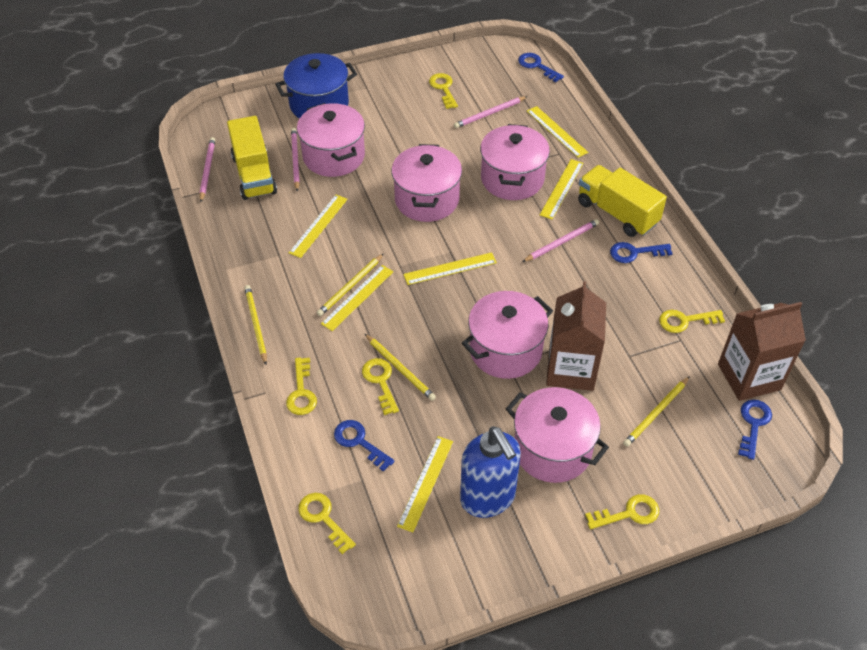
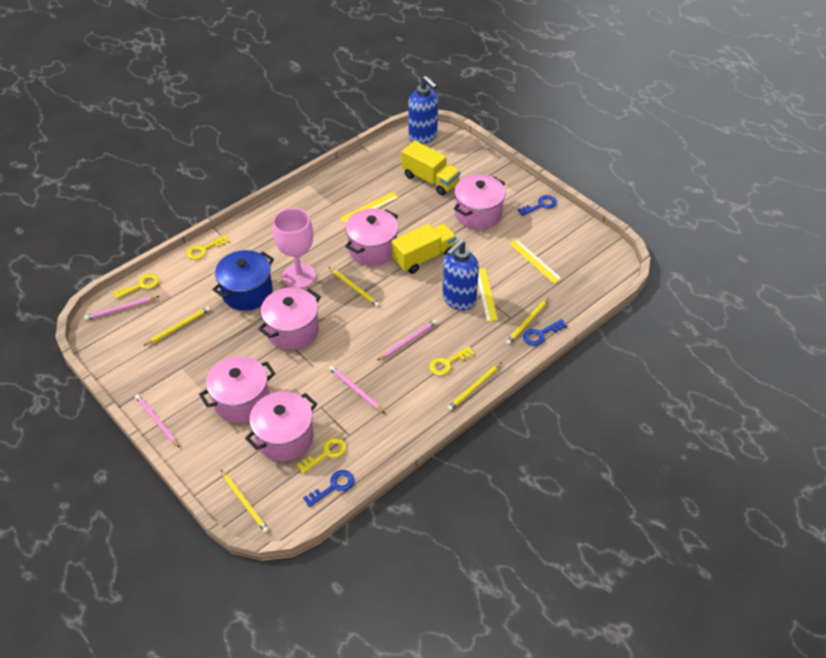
blue key: 4 -> 3
blue soap dispenser: 1 -> 2
brown carton: 2 -> 0
pink goblet: 0 -> 1
yellow key: 6 -> 4
yellow pencil: 4 -> 5
yellow ruler: 6 -> 3

